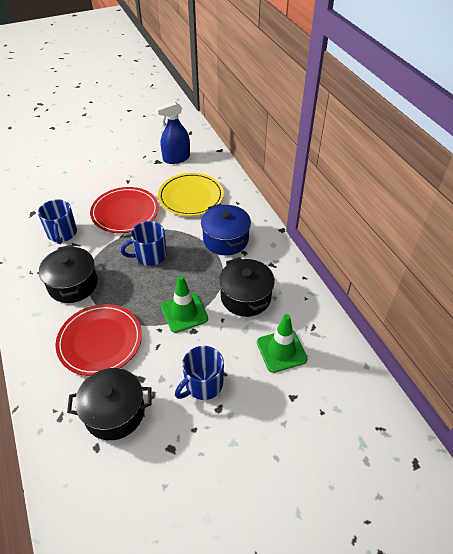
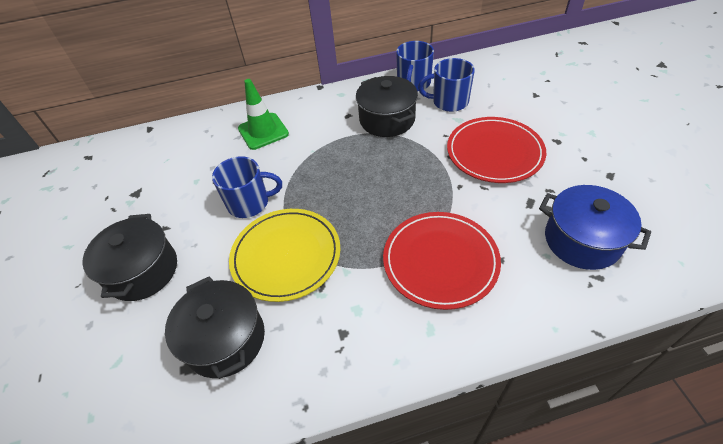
blue spray bottle: 1 -> 0
green traffic cone: 2 -> 1

